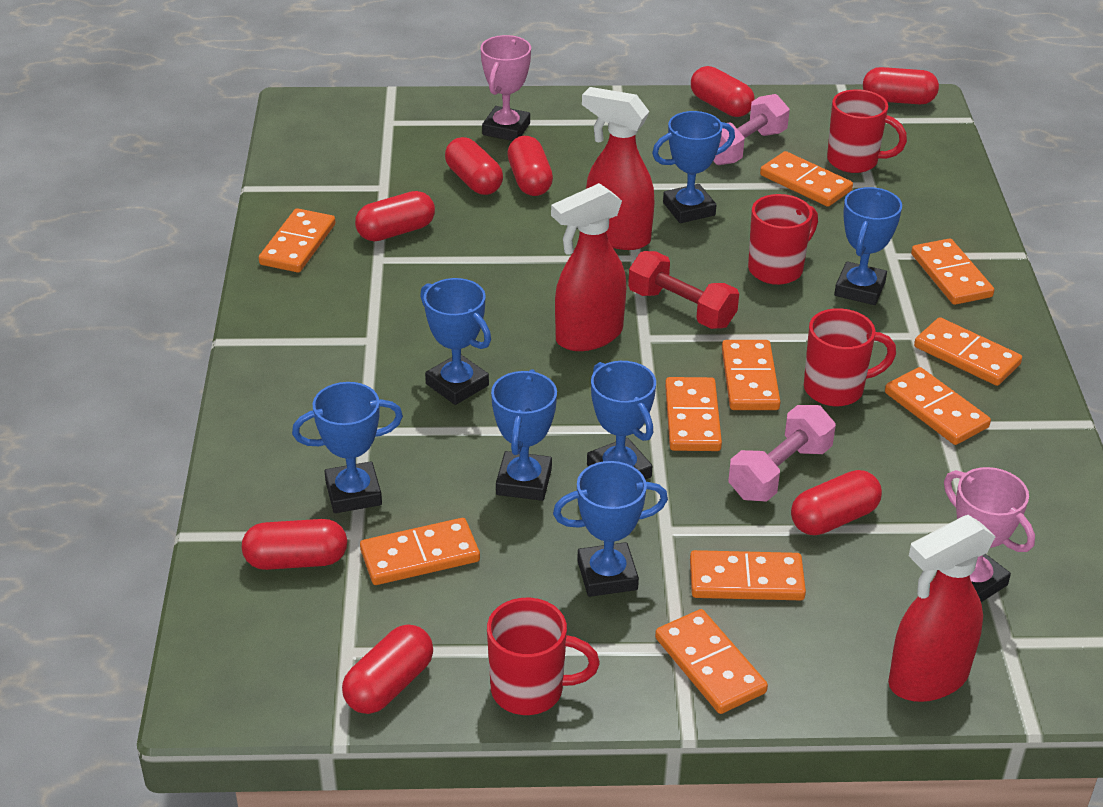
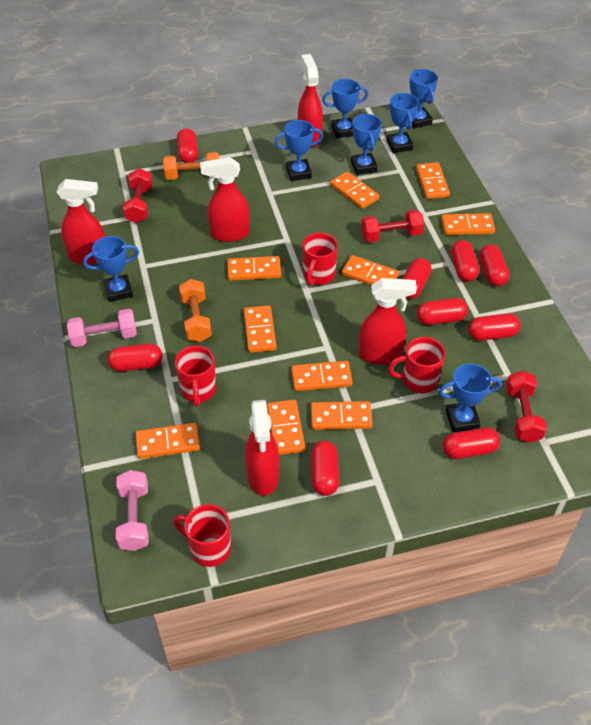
orange dumbbell: 0 -> 2
pink trophy: 2 -> 0
red capsule: 8 -> 9
red dumbbell: 1 -> 3
red spray bottle: 3 -> 5

